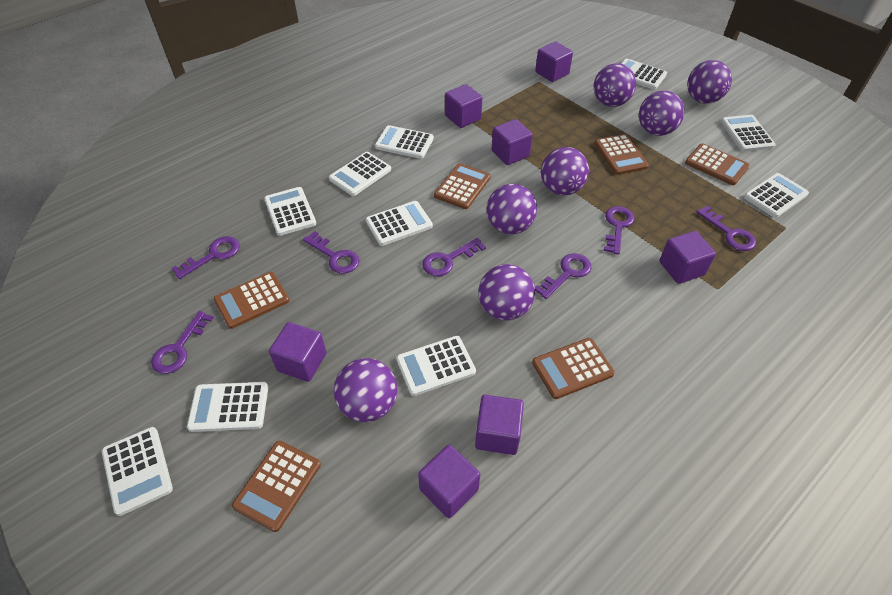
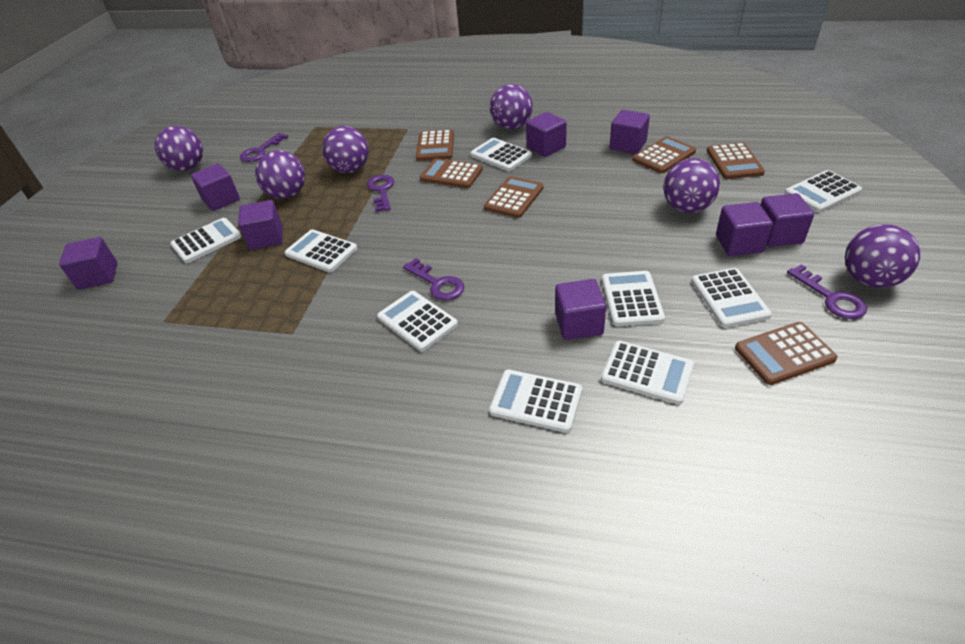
purple ball: 7 -> 6
purple cube: 7 -> 8
purple key: 7 -> 4
white calculator: 10 -> 9

